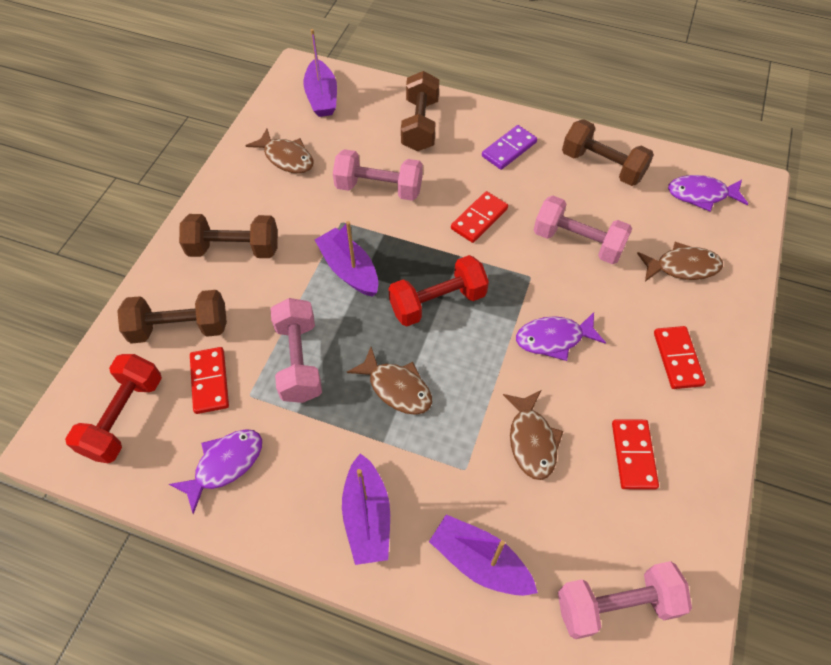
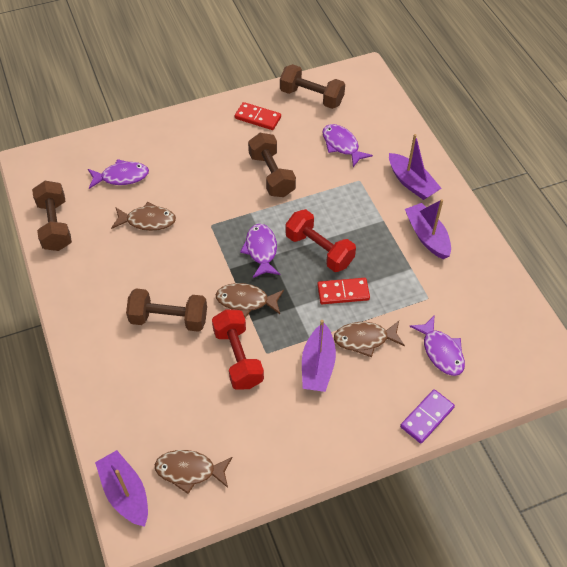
pink dumbbell: 4 -> 0
purple fish: 3 -> 4
red domino: 4 -> 2

